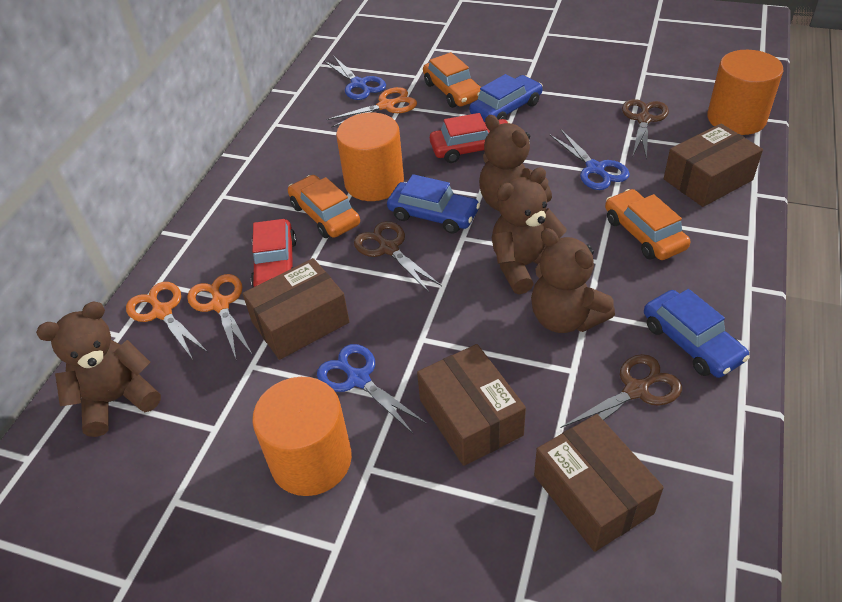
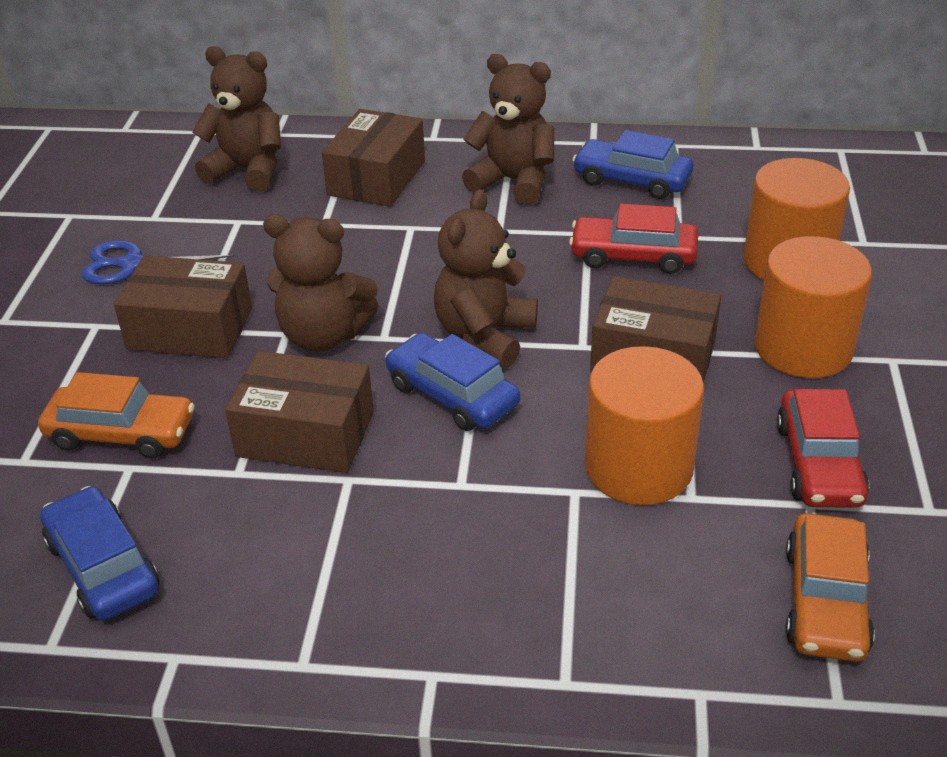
blue scissors: 3 -> 1
brown scissors: 3 -> 0
orange car: 3 -> 2
orange scissors: 3 -> 0

